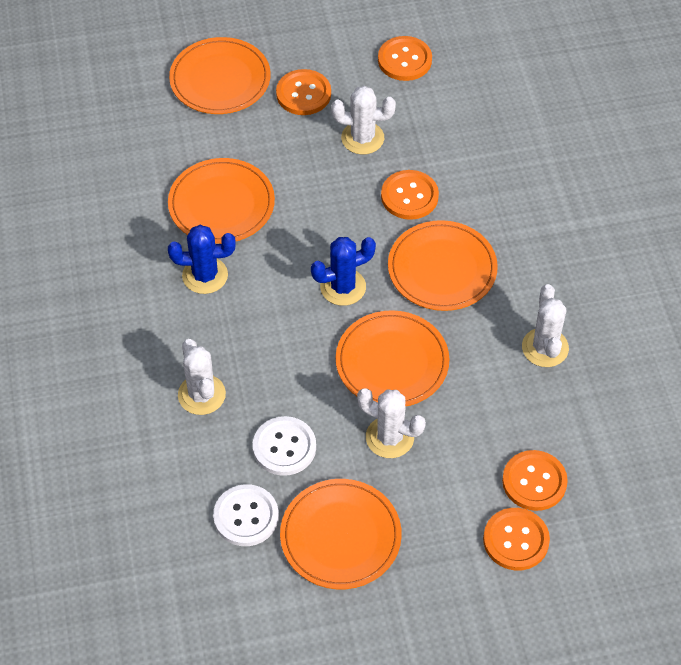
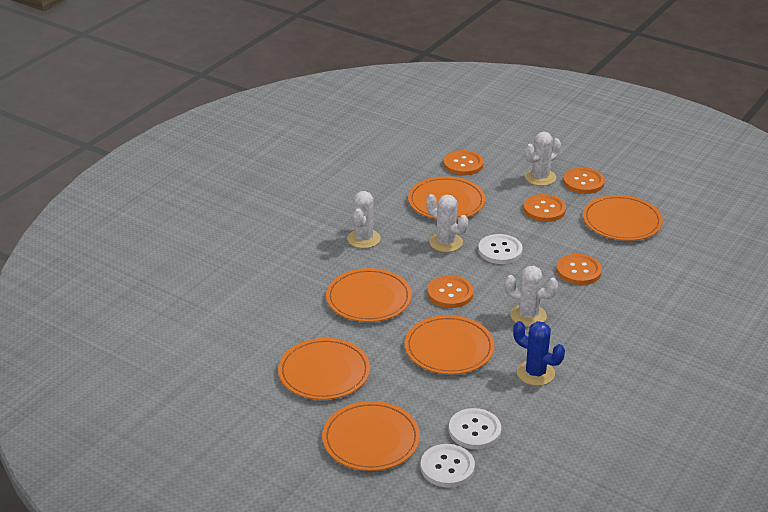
blue cactus: 2 -> 1
orange plate: 5 -> 6
white button: 2 -> 3

